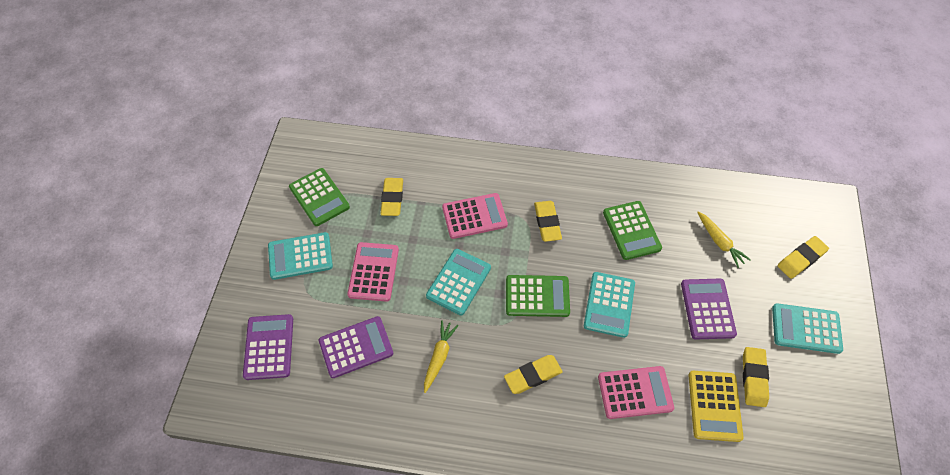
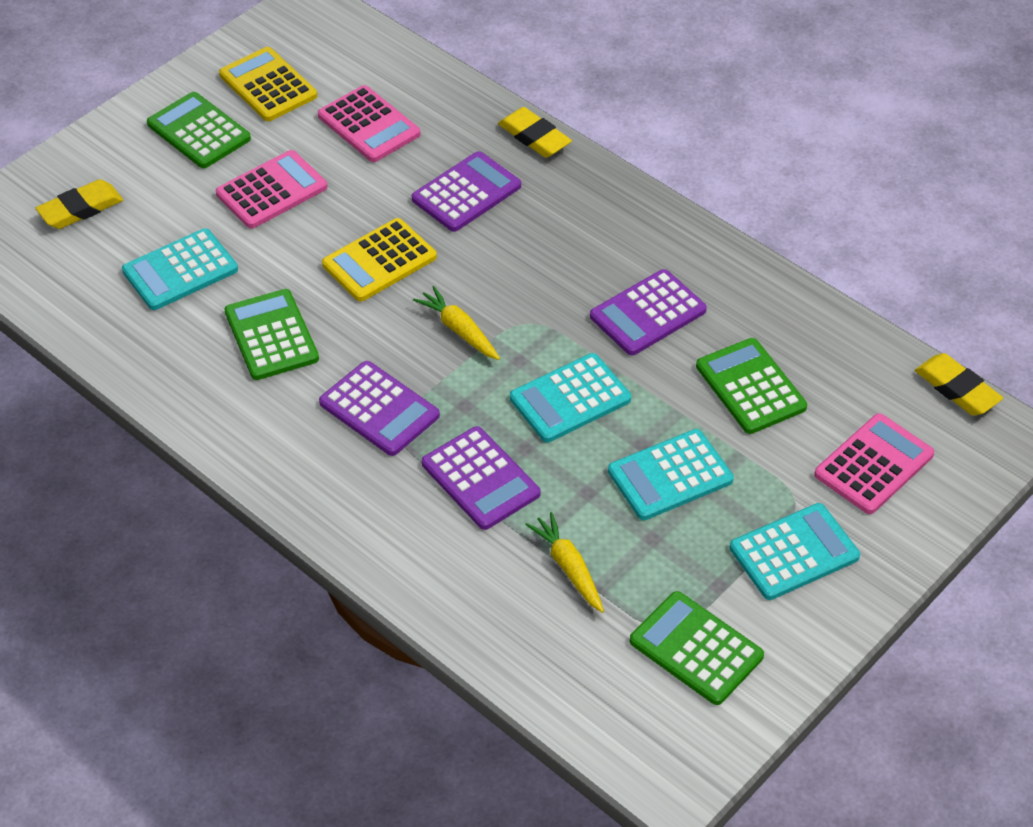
green calculator: 3 -> 4
purple calculator: 3 -> 4
yellow calculator: 1 -> 2
yellow eraser: 5 -> 3

